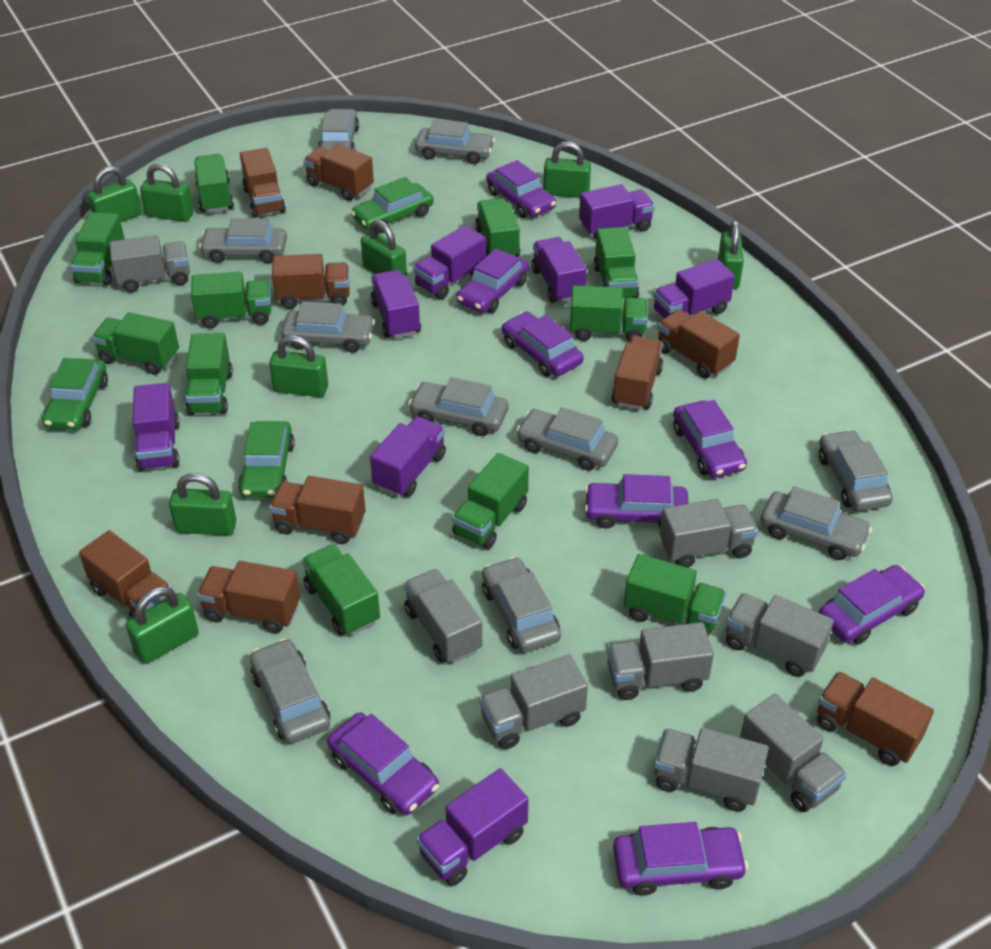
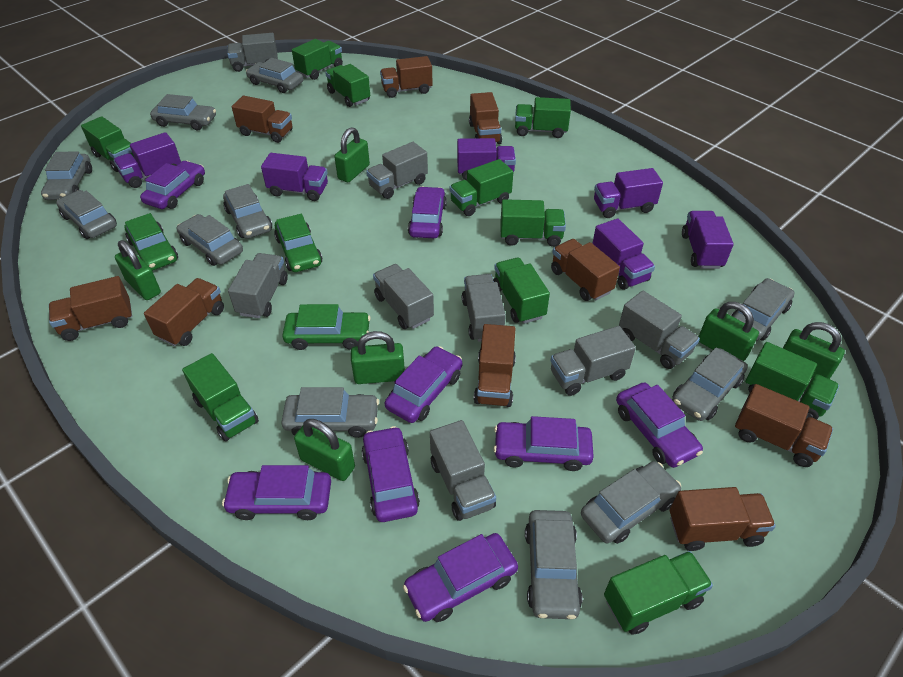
green padlock: 8 -> 6
green truck: 11 -> 10
grey car: 10 -> 11
purple truck: 8 -> 6

